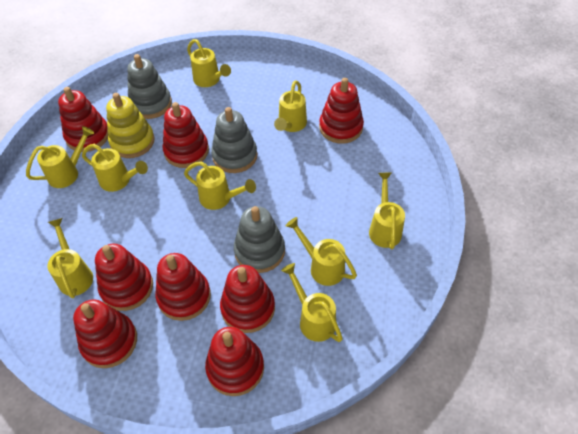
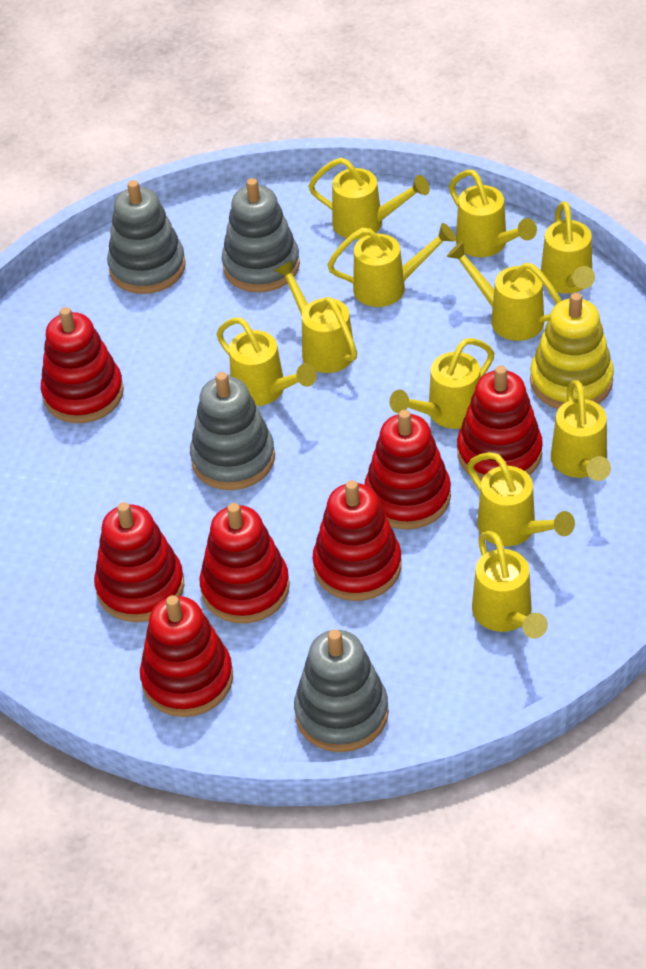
grey stacking toy: 3 -> 4
red stacking toy: 8 -> 7
yellow watering can: 9 -> 11

